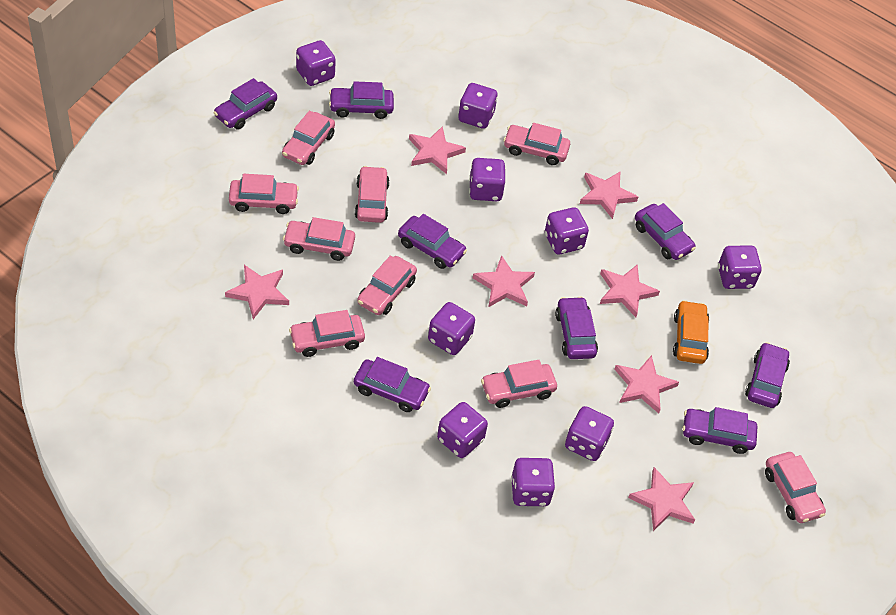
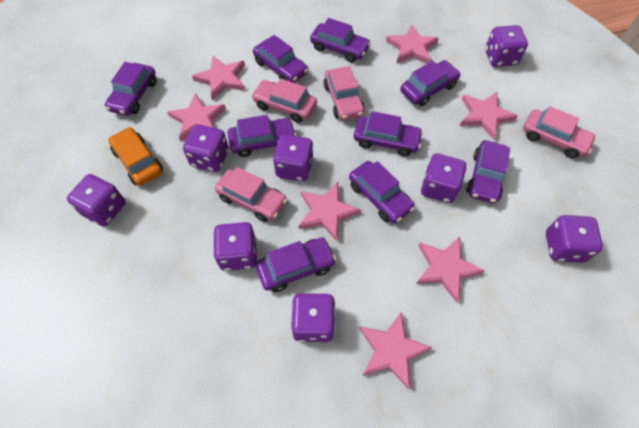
pink car: 9 -> 4
purple car: 8 -> 9
purple dice: 9 -> 8

